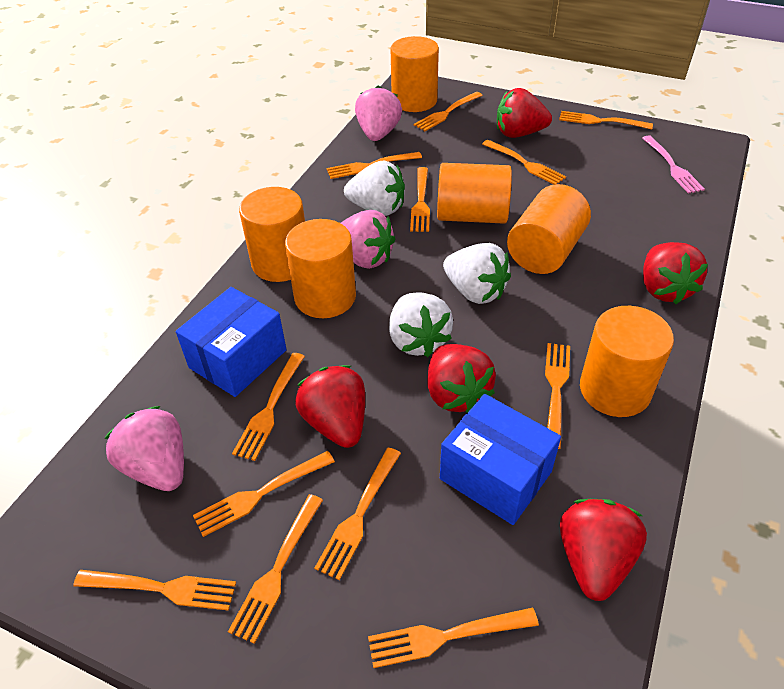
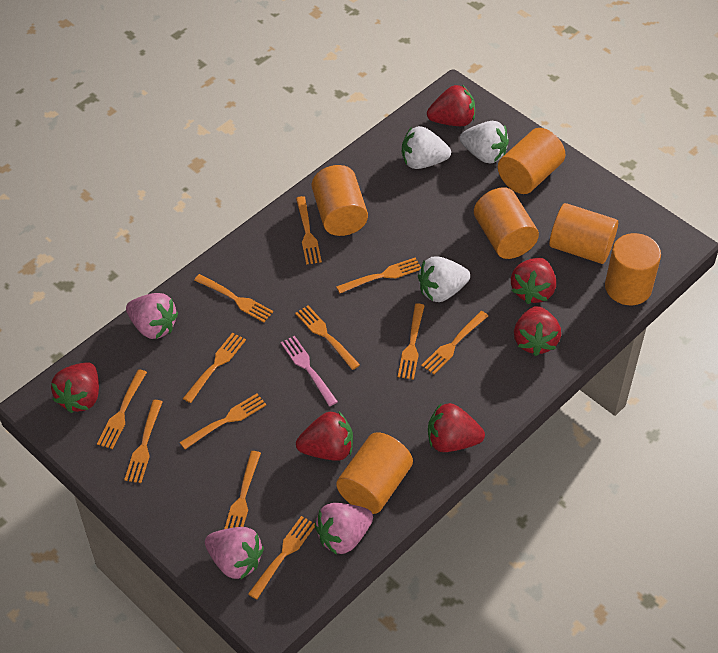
blue box: 2 -> 0
red strawberry: 5 -> 6

